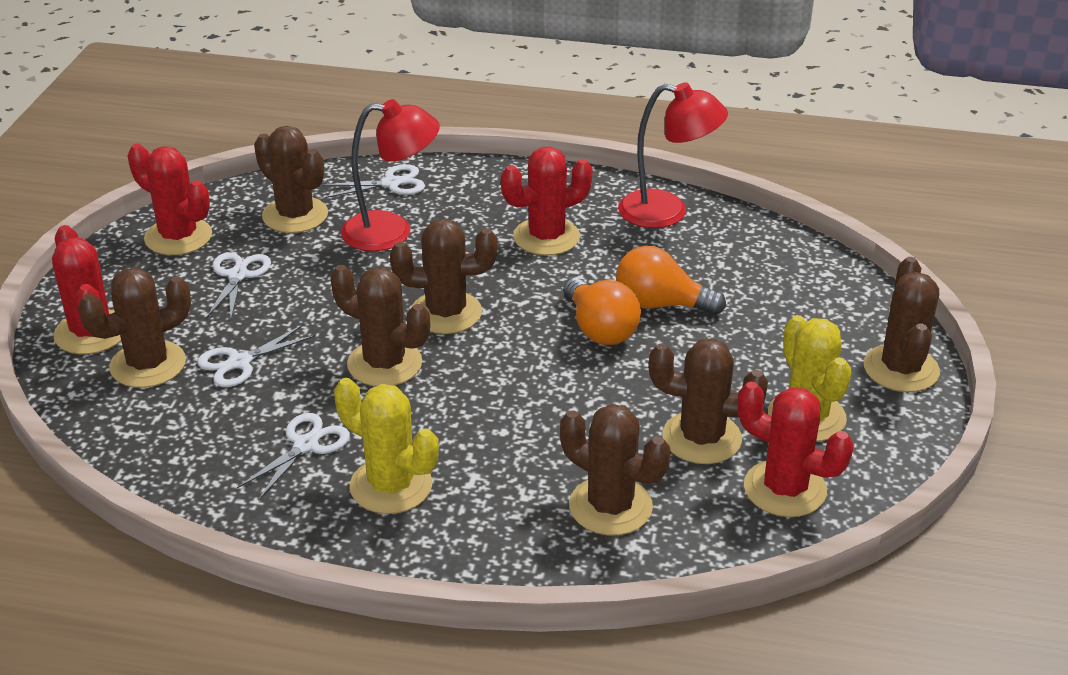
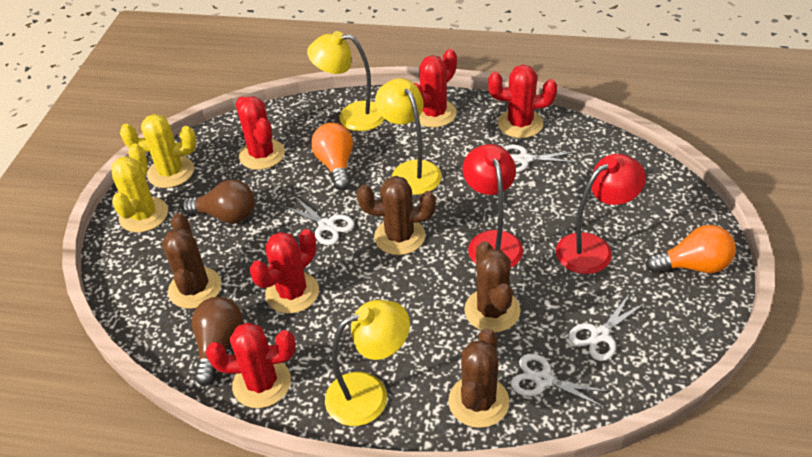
brown cactus: 7 -> 4
brown light bulb: 0 -> 2
red cactus: 4 -> 5
yellow lamp: 0 -> 3

